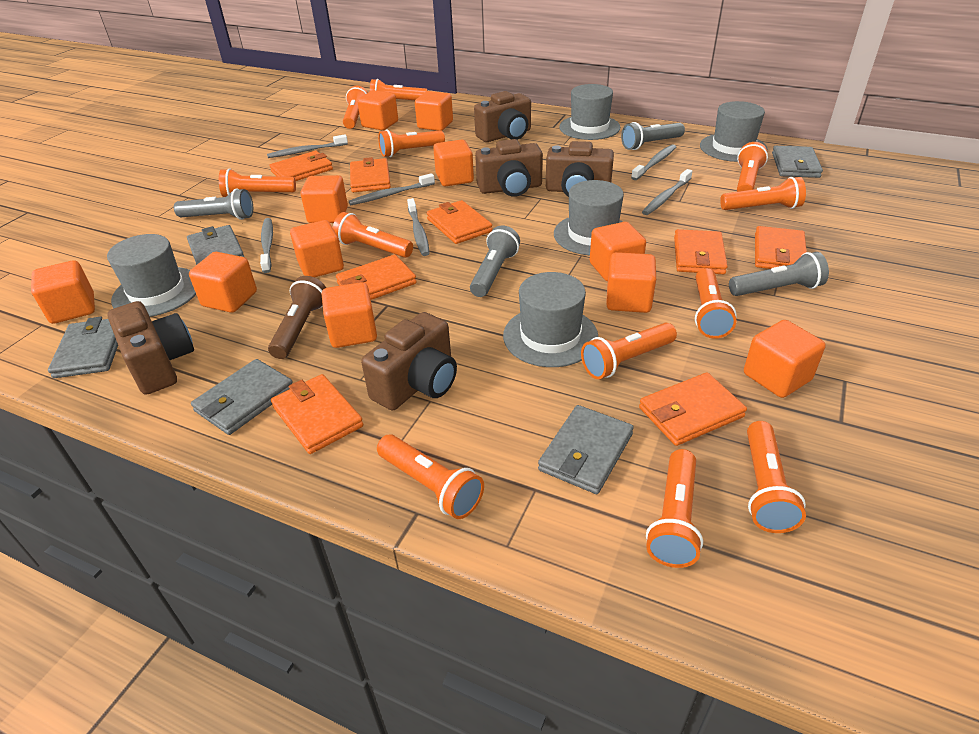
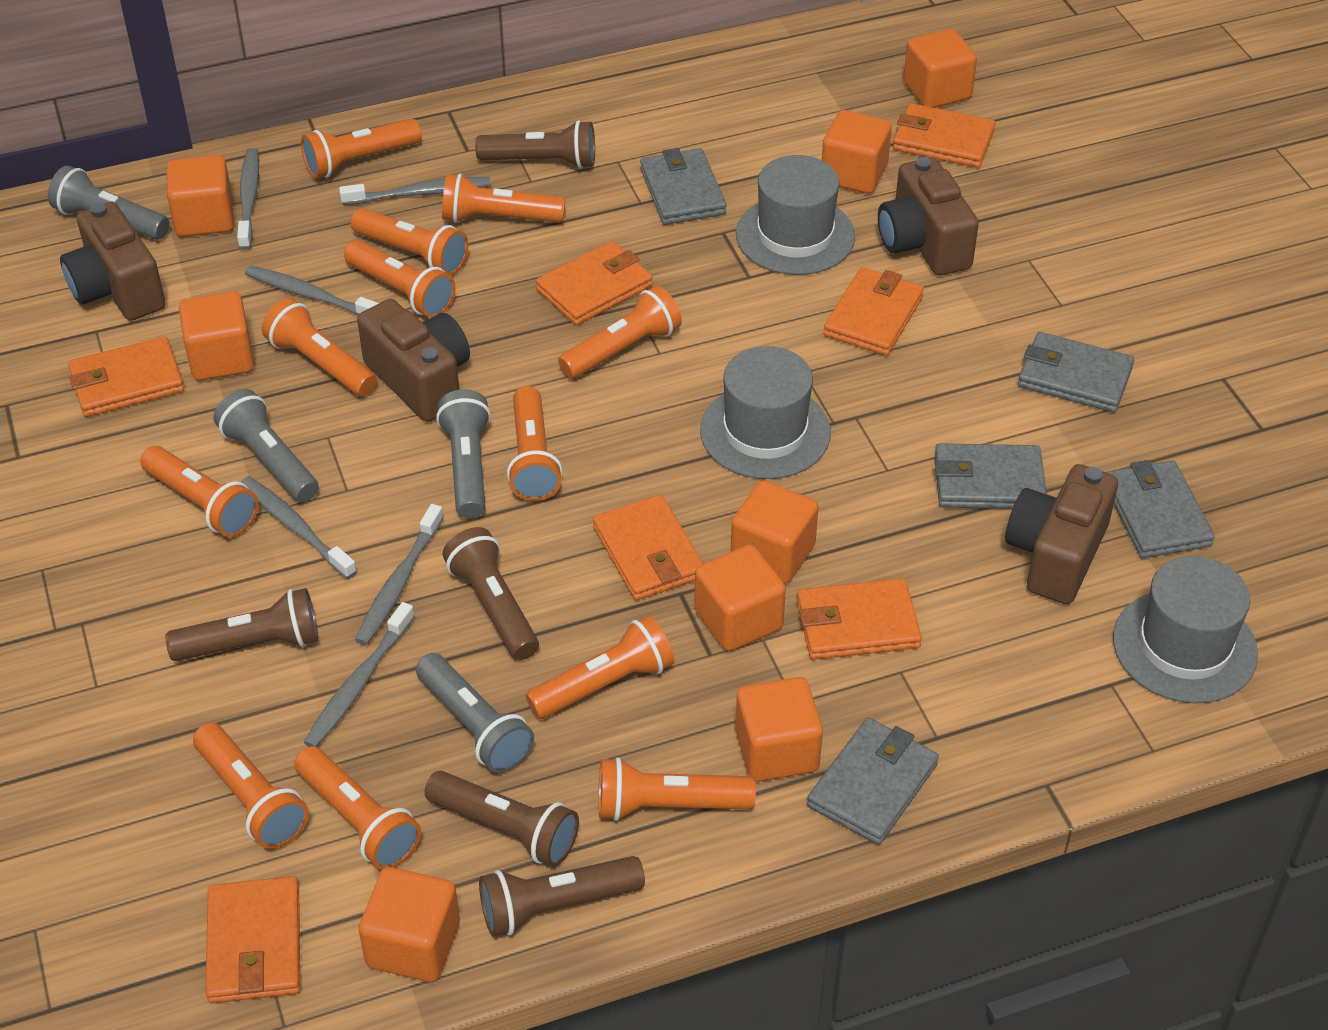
brown camera: 5 -> 4
brown flashlight: 1 -> 5
grey hat: 5 -> 3
orange cube: 11 -> 8
orange wallet: 8 -> 7

